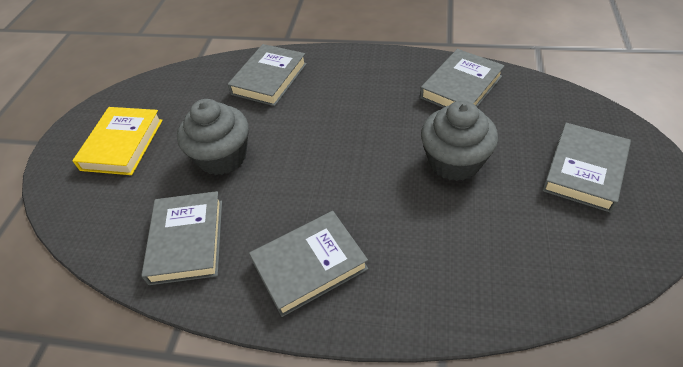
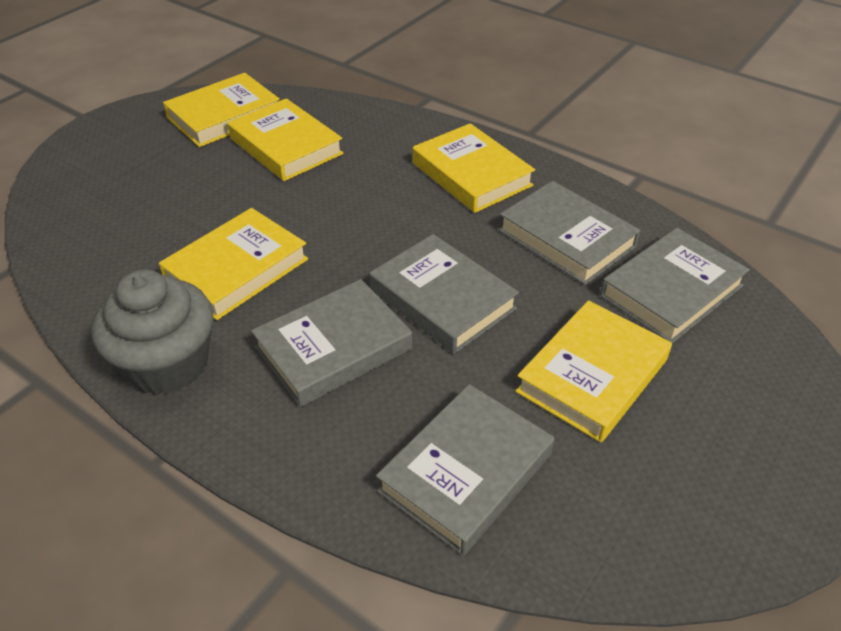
grey cupcake: 2 -> 1
yellow book: 1 -> 5

